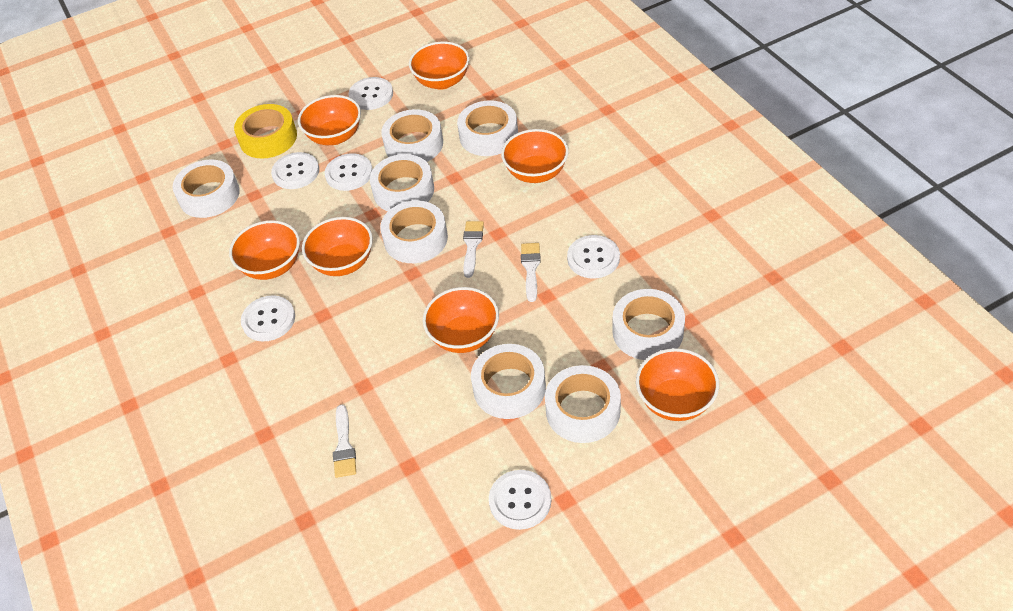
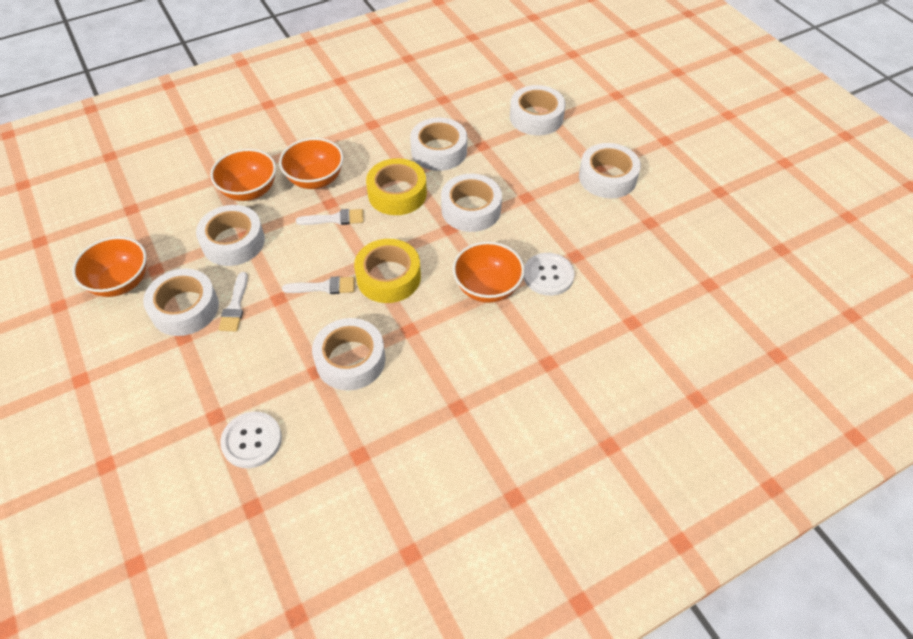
orange bowl: 7 -> 4
white button: 6 -> 2
white tape: 8 -> 7
yellow tape: 1 -> 2

